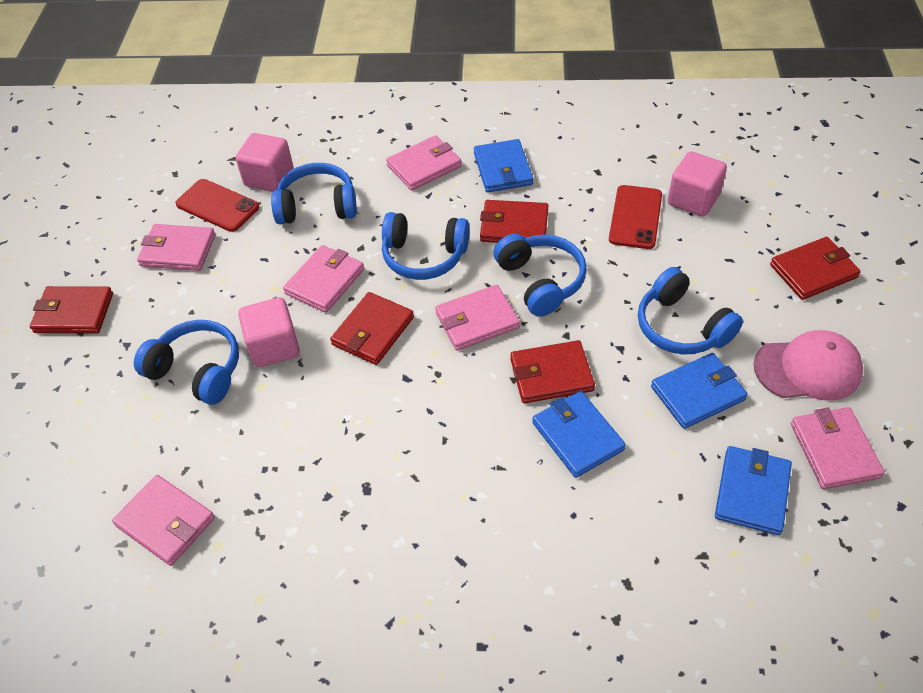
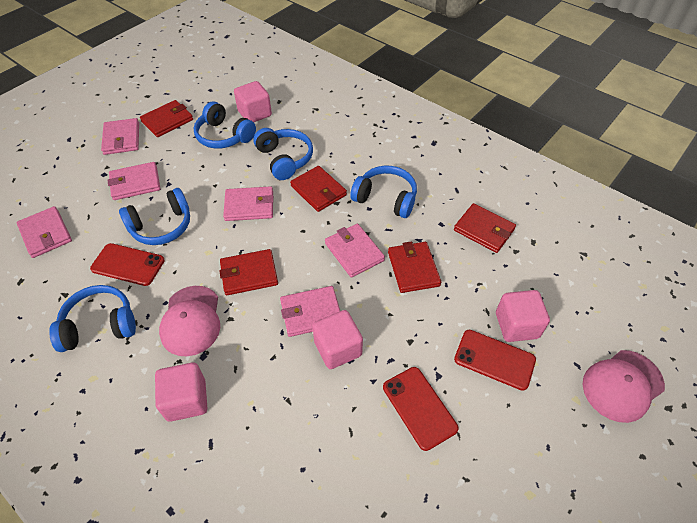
blue wallet: 4 -> 0
pink cap: 1 -> 2
pink cube: 3 -> 4
red phone: 2 -> 3

